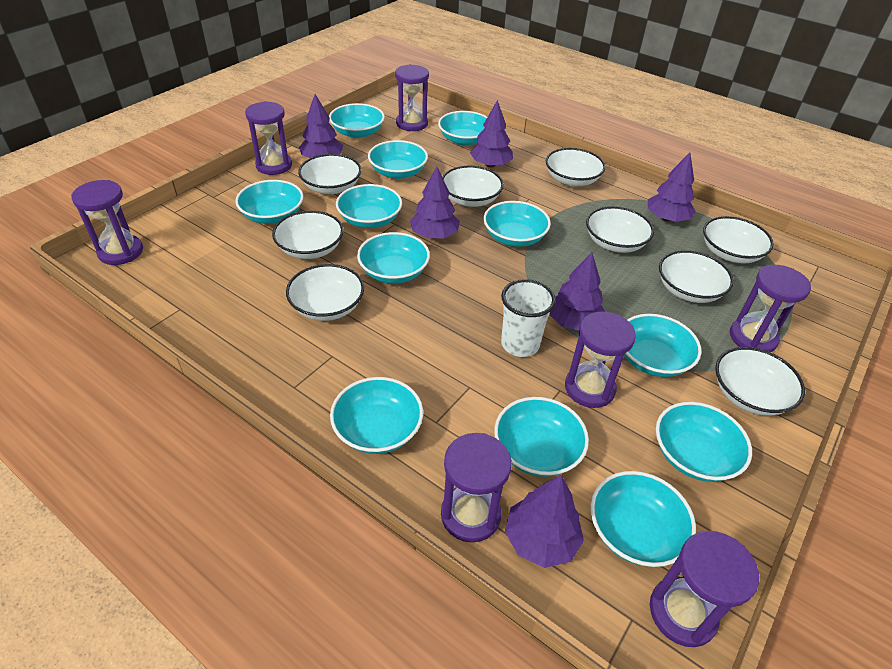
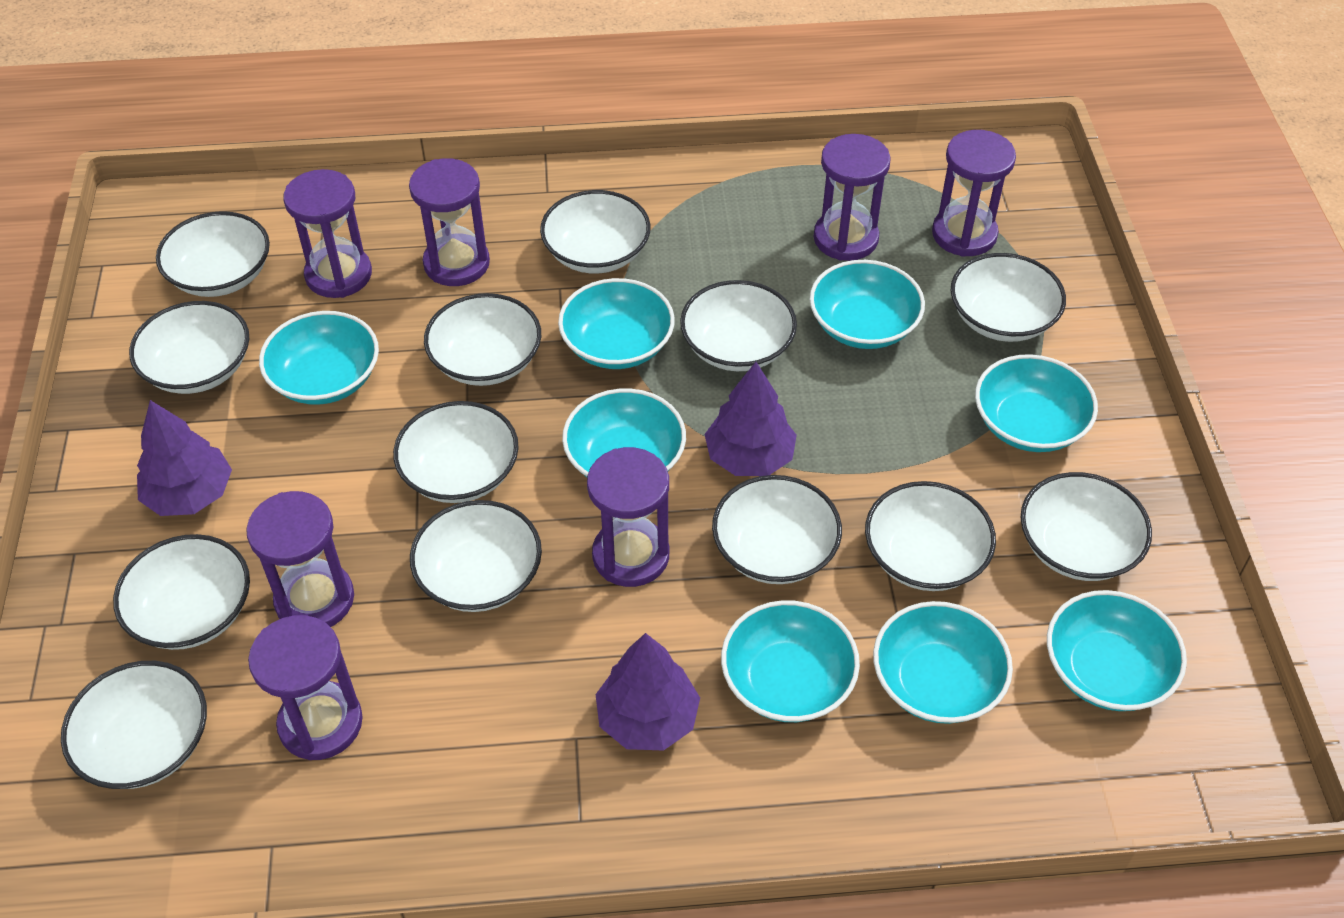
purple tree: 6 -> 3
turquoise bowl: 12 -> 8
white bowl: 9 -> 13
white cup: 1 -> 0

